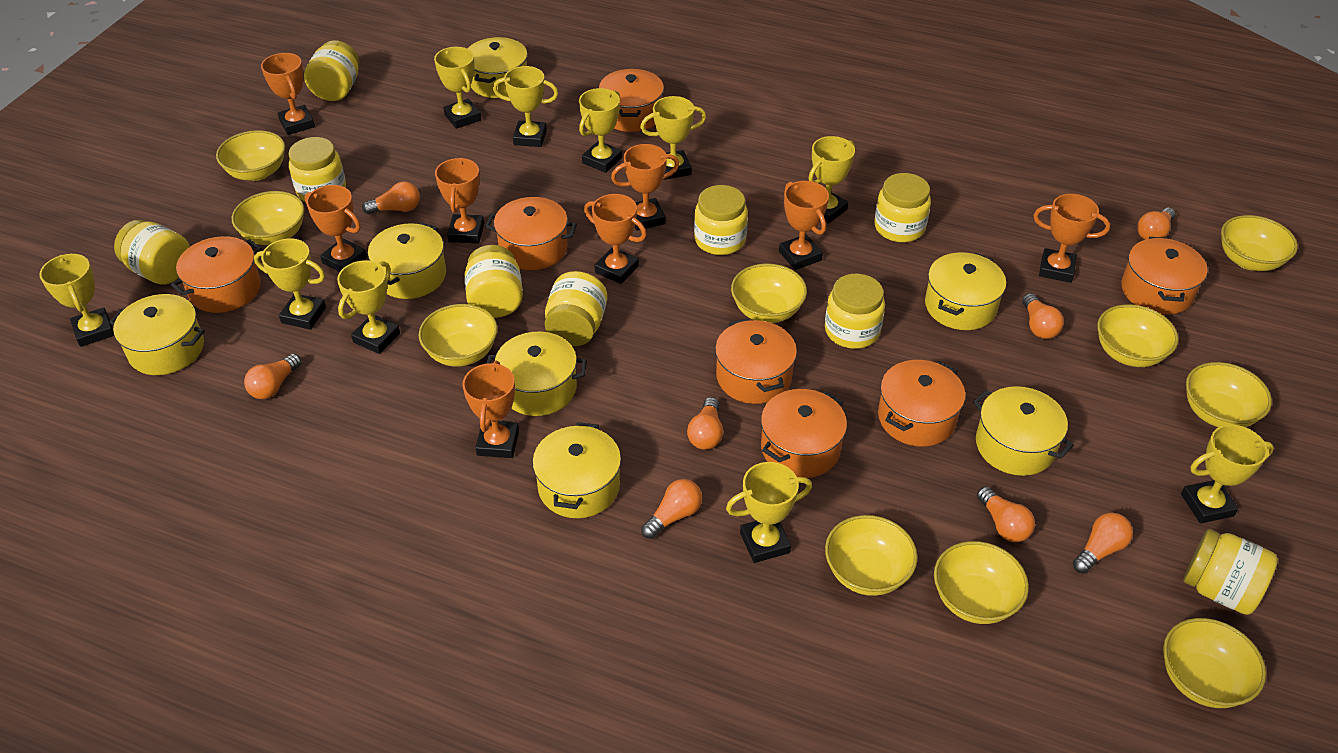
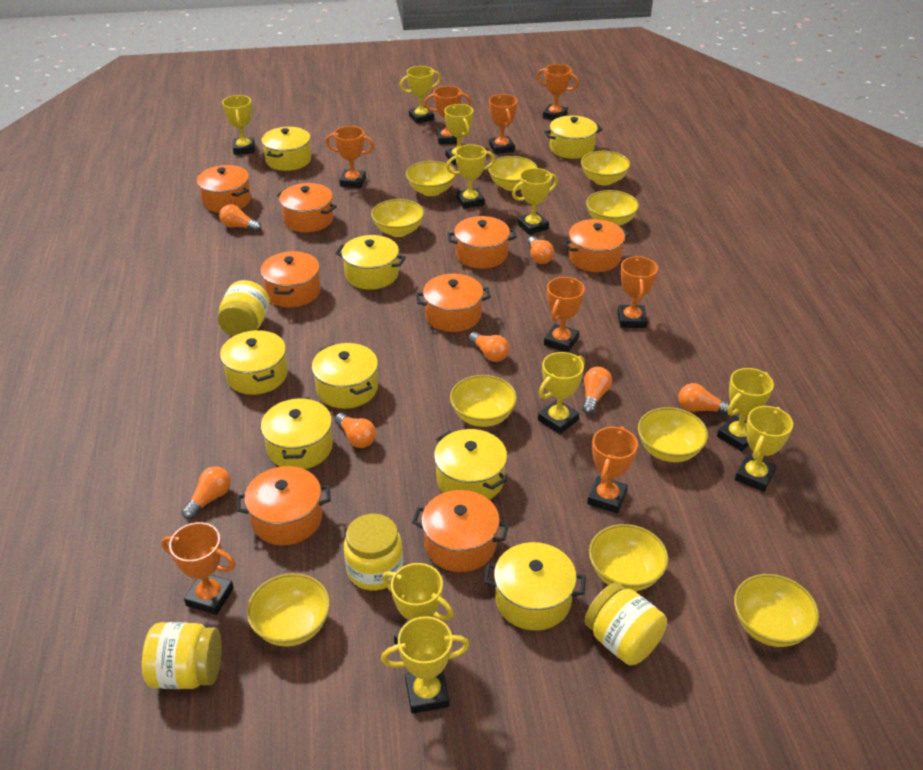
orange light bulb: 8 -> 7
orange pot: 7 -> 8
yellow jar: 9 -> 4
yellow pot: 7 -> 8

